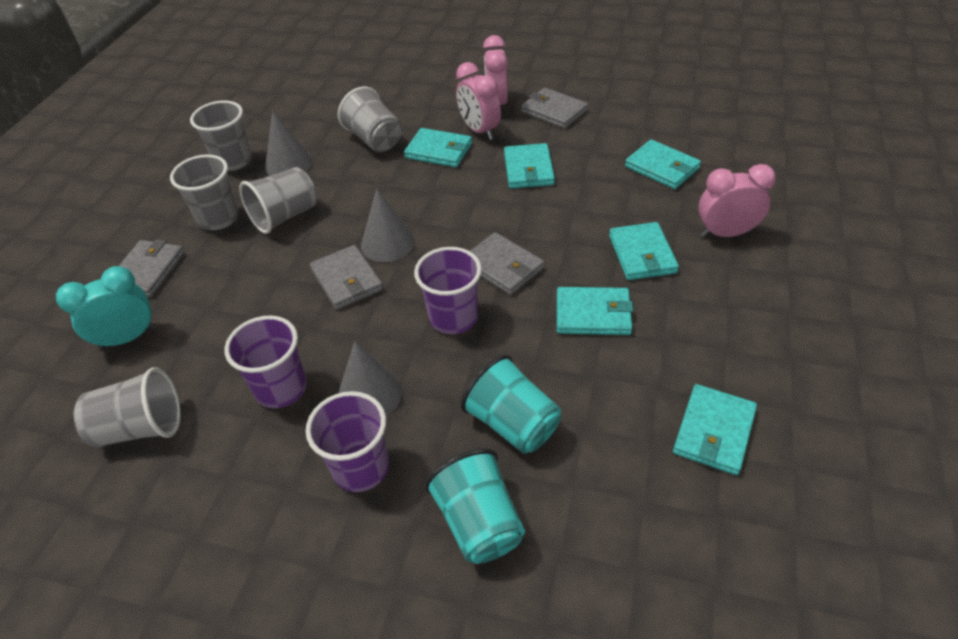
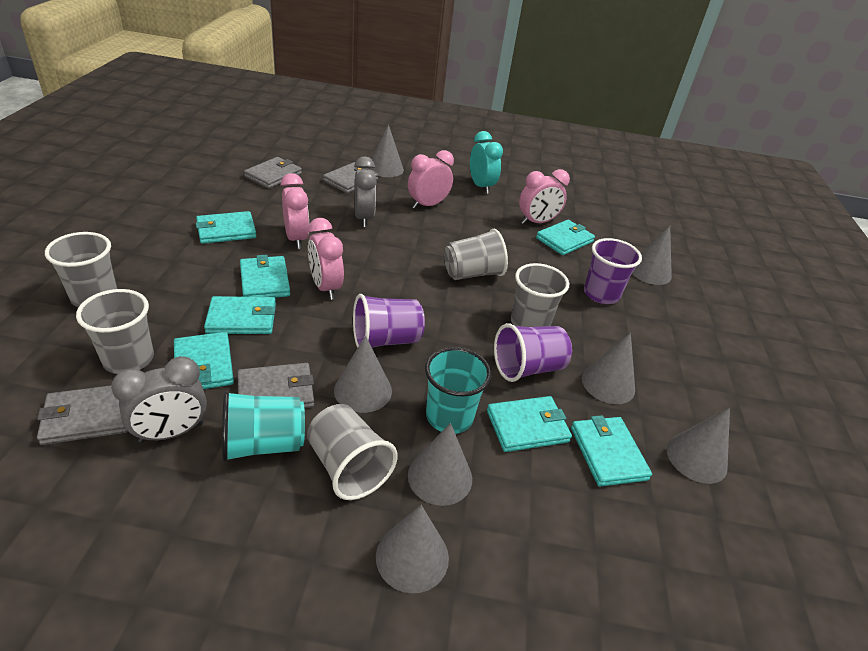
grey clock: 0 -> 2
grey cone: 3 -> 7
pink clock: 3 -> 4
turquoise wallet: 6 -> 7

